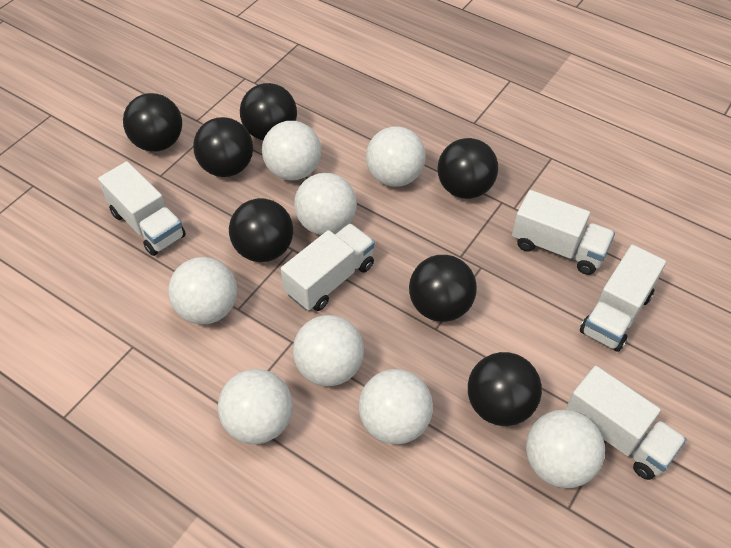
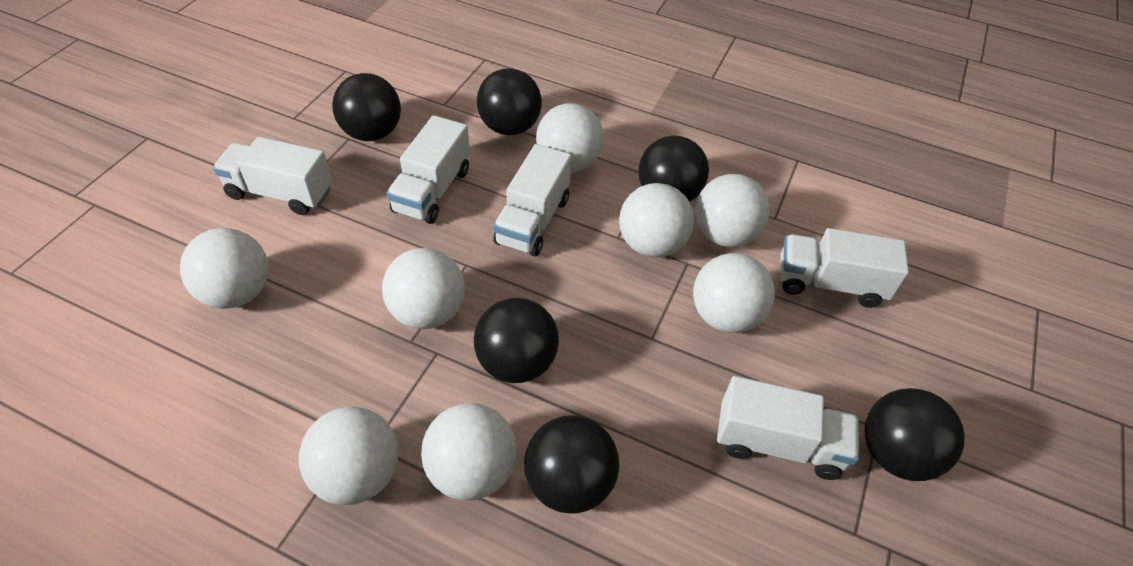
black ball: 7 -> 6

